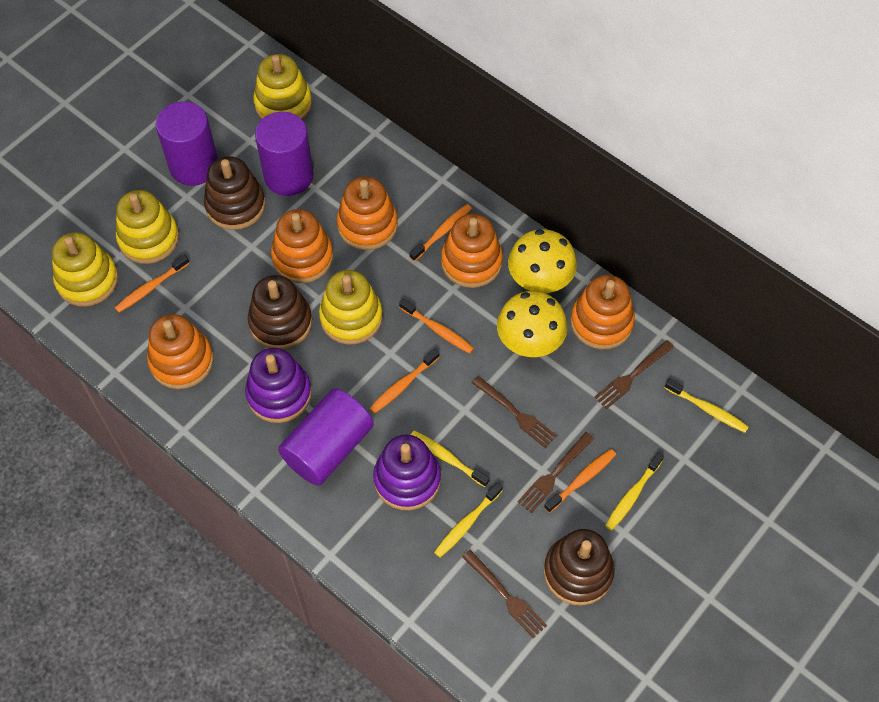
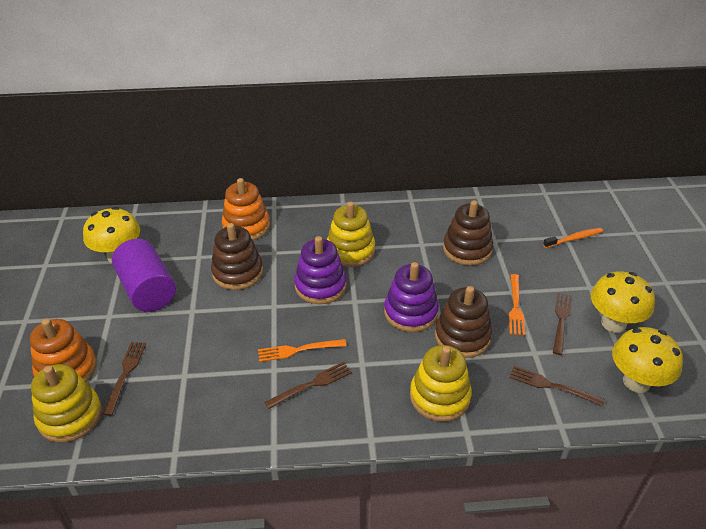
orange fork: 0 -> 2
orange stacking toy: 5 -> 2
orange toothbrush: 5 -> 1
purple cylinder: 3 -> 1
yellow mushroom: 2 -> 3
yellow stacking toy: 4 -> 3
yellow toothbrush: 4 -> 0

